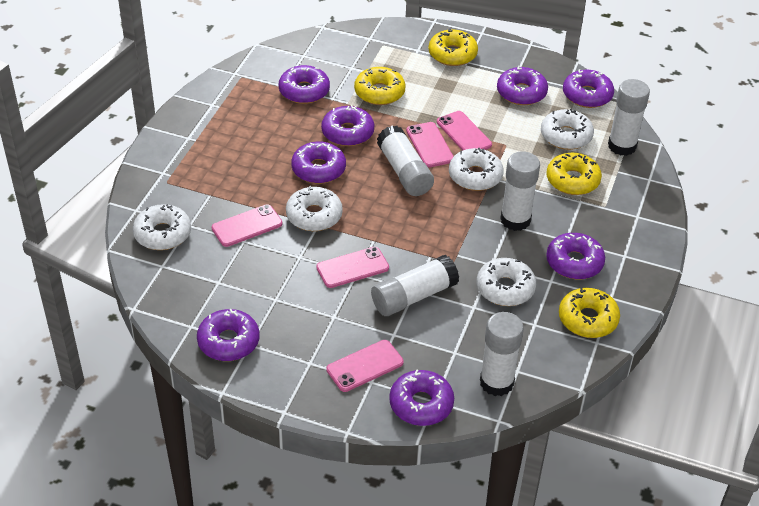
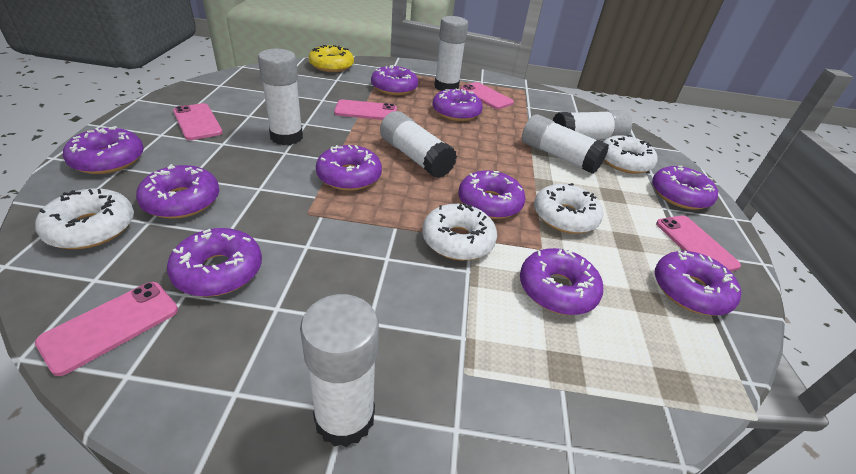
purple donut: 8 -> 10
white donut: 5 -> 4
white glue stick: 5 -> 6
yellow donut: 4 -> 1

